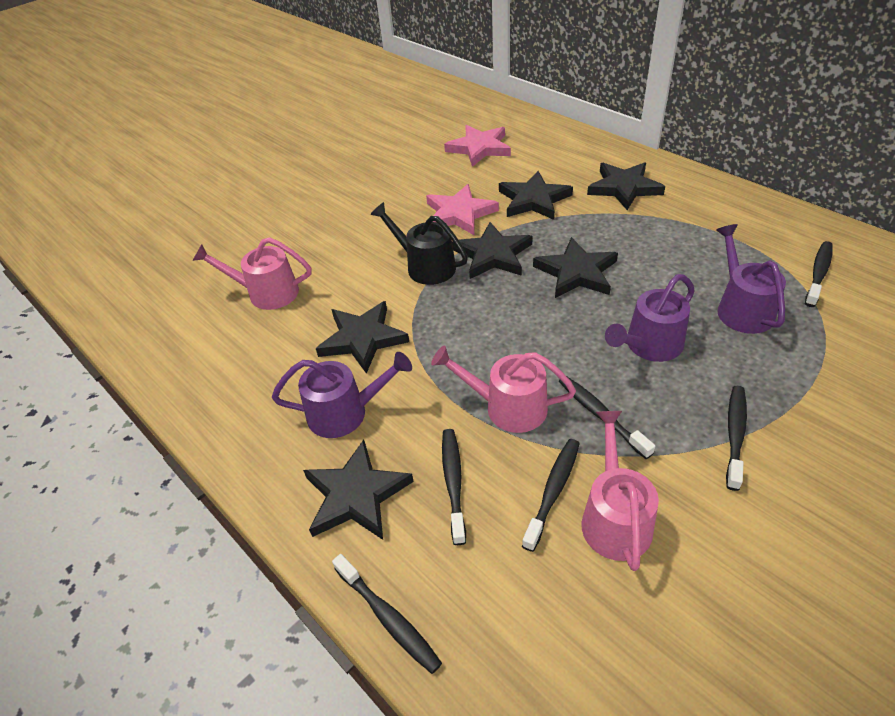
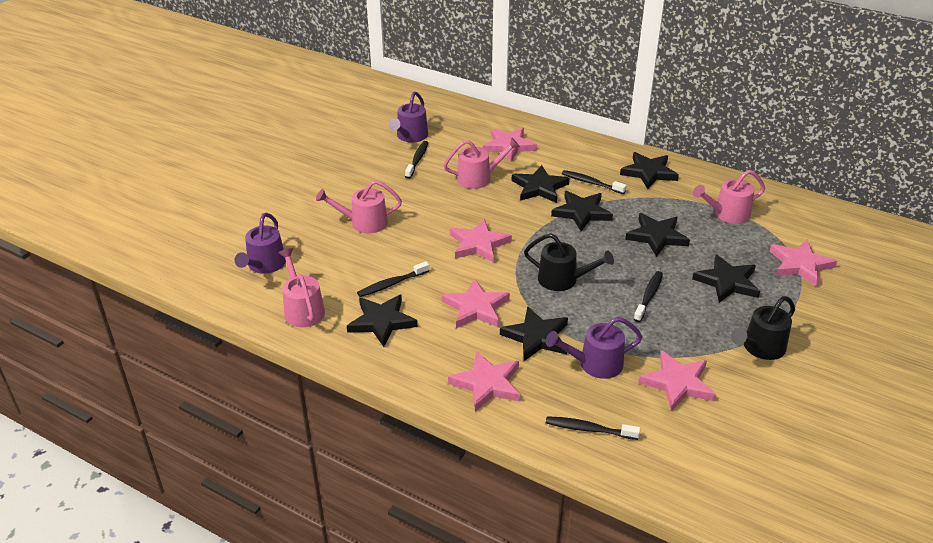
black star: 6 -> 7
black toothbrush: 6 -> 5
black watering can: 1 -> 2
pink star: 2 -> 6
pink watering can: 3 -> 4

